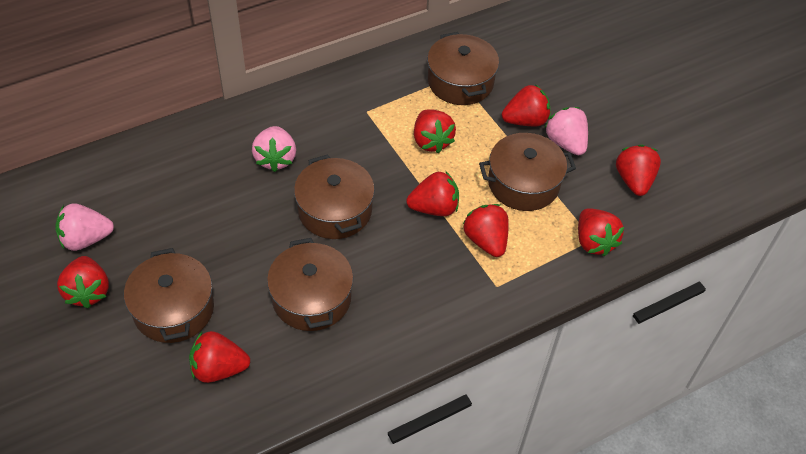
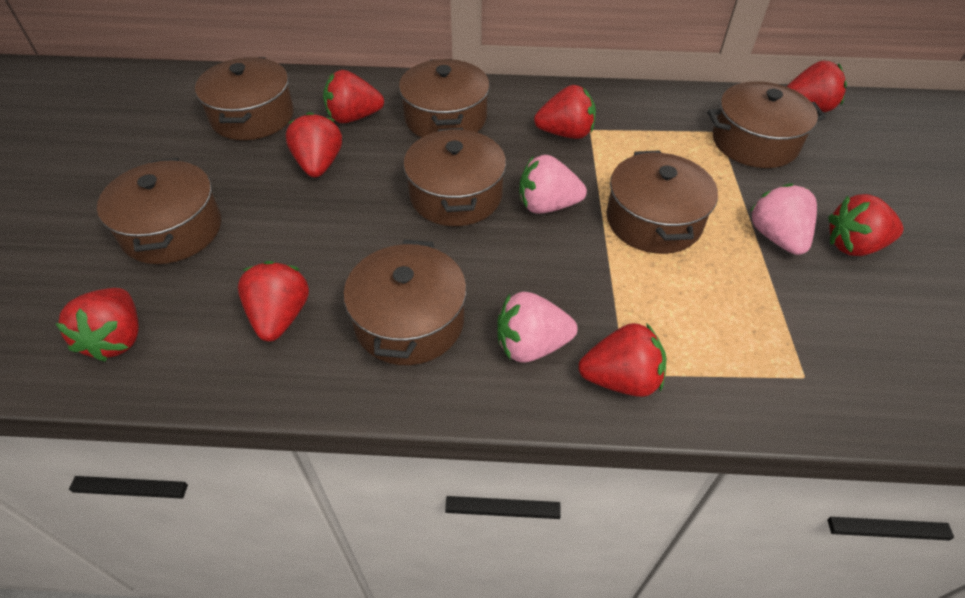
brown pot: 5 -> 7

